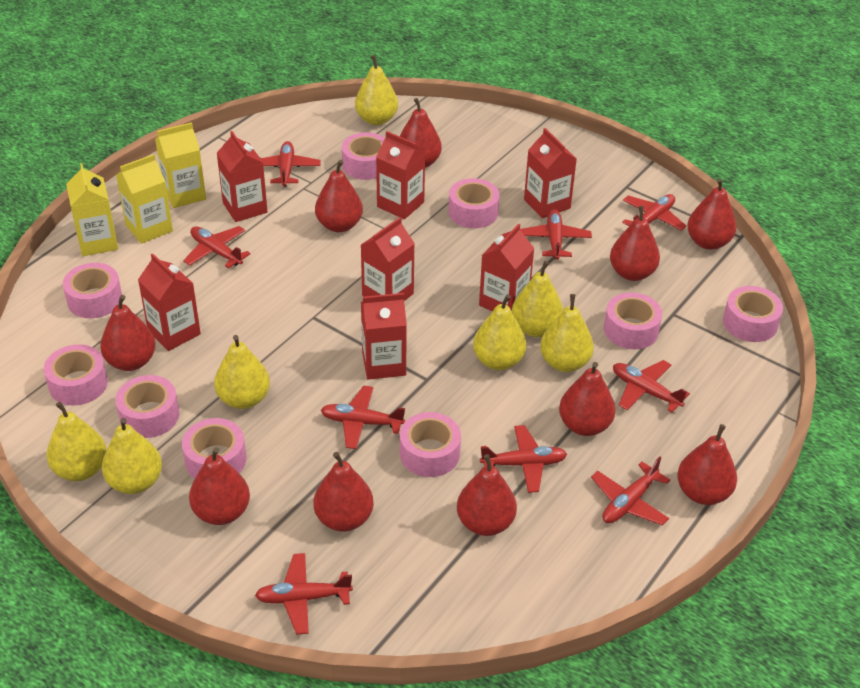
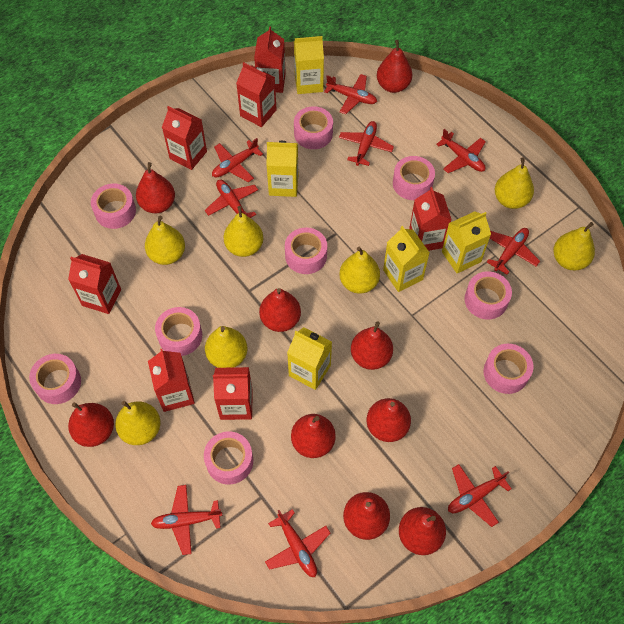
red pear: 10 -> 9
yellow carton: 3 -> 5

